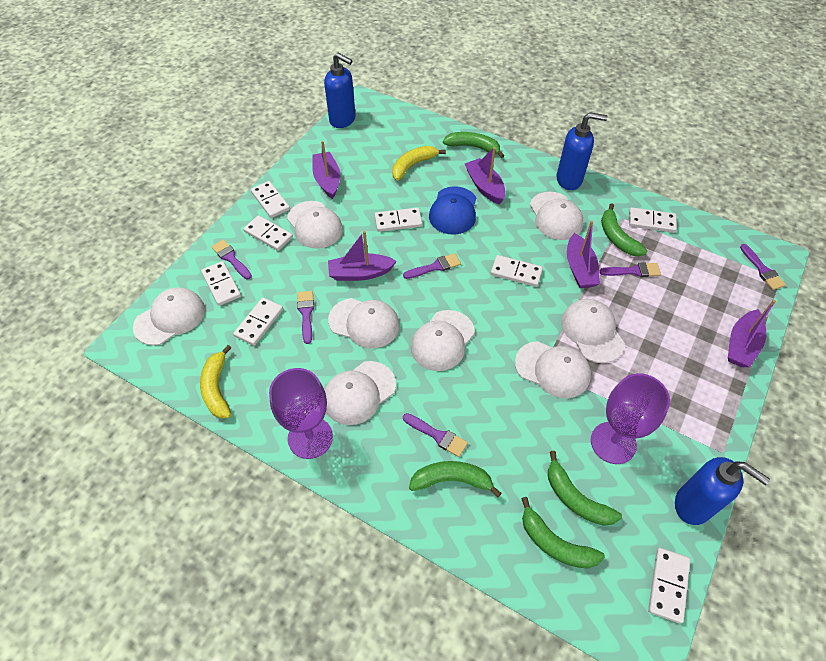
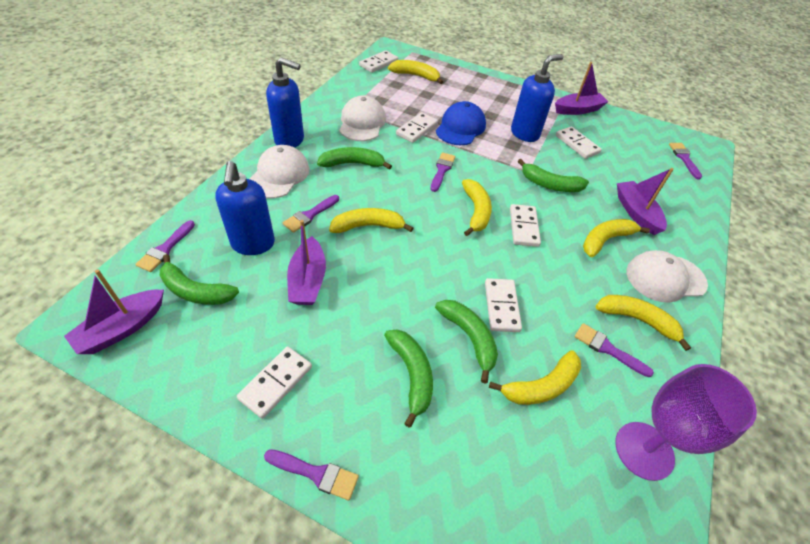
purple boat: 5 -> 4
purple goblet: 2 -> 1
white cap: 8 -> 3
white domino: 8 -> 6
yellow banana: 2 -> 6

